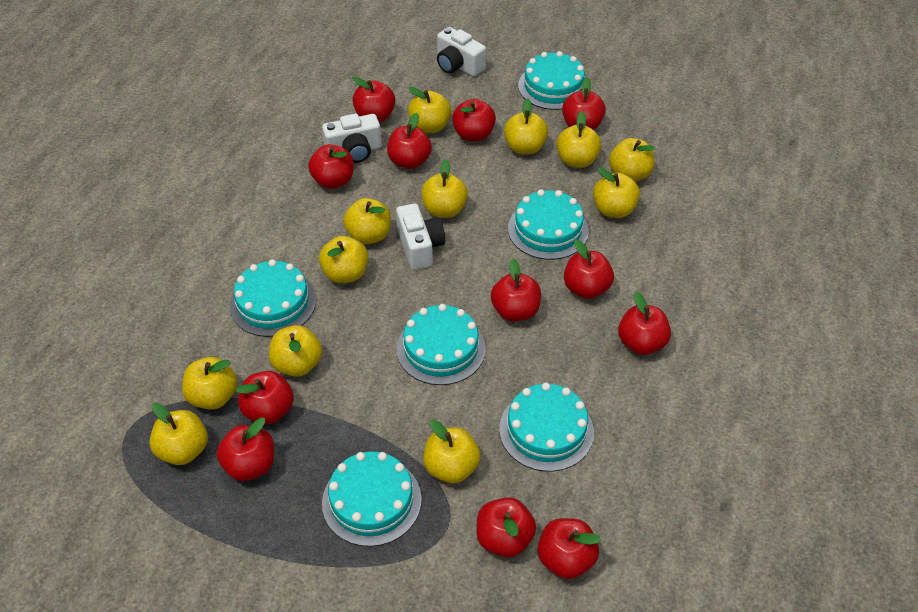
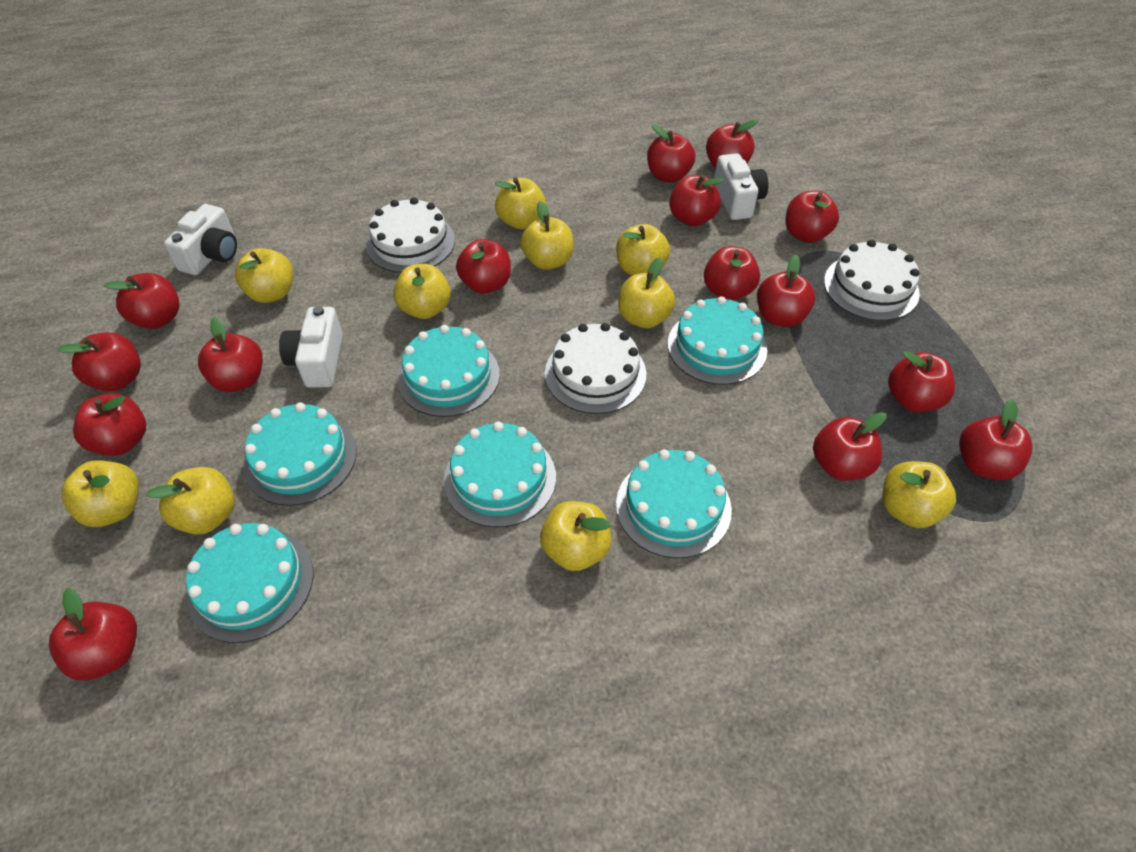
red apple: 12 -> 15
white cake: 0 -> 3
yellow apple: 12 -> 10

